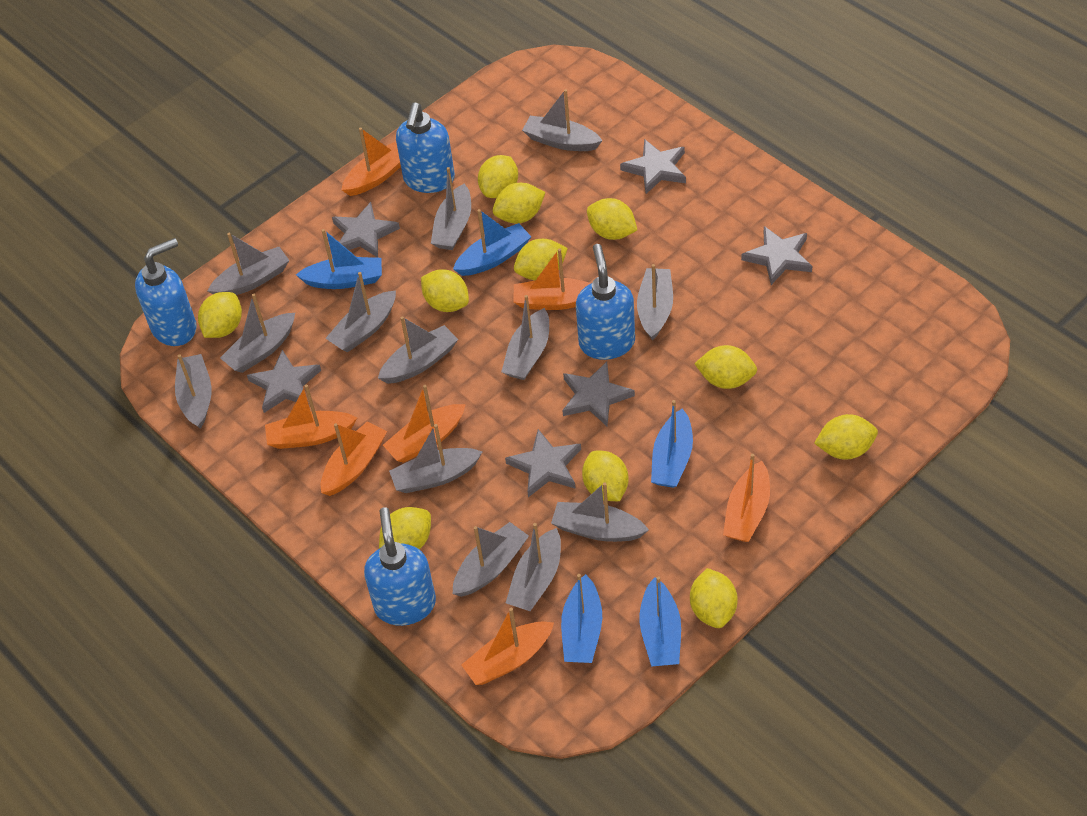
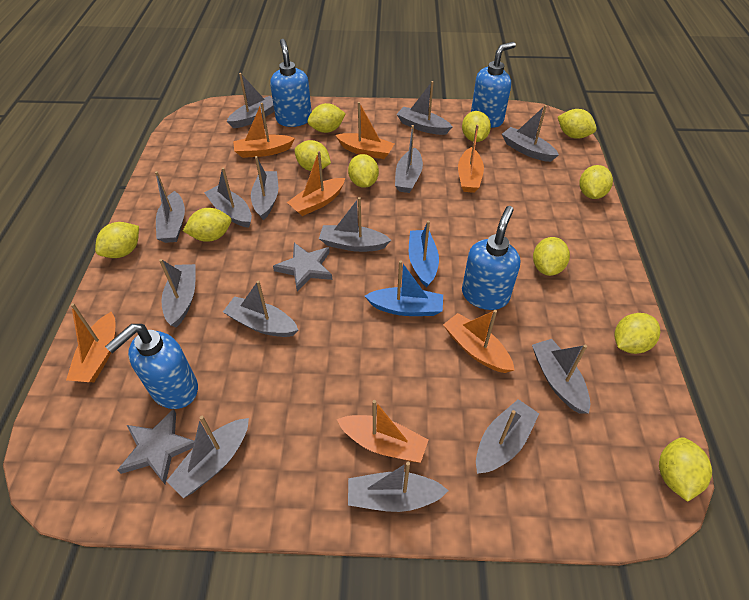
blue boat: 5 -> 2
grey boat: 13 -> 14
grey star: 6 -> 2

